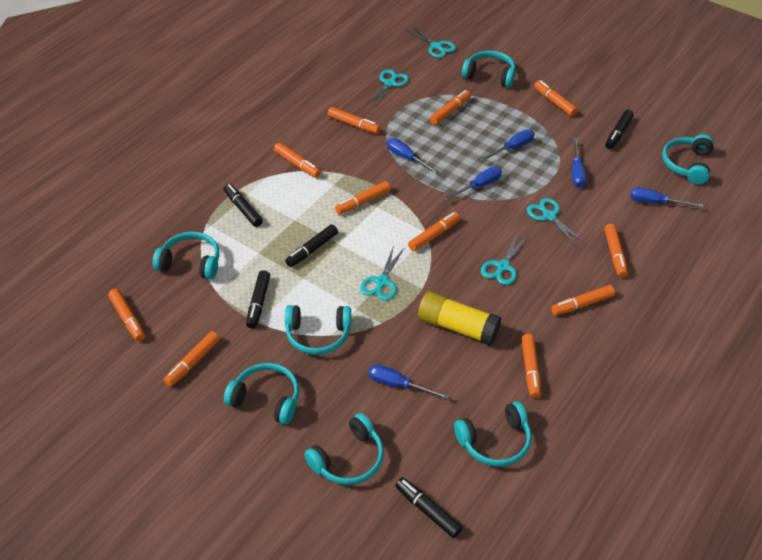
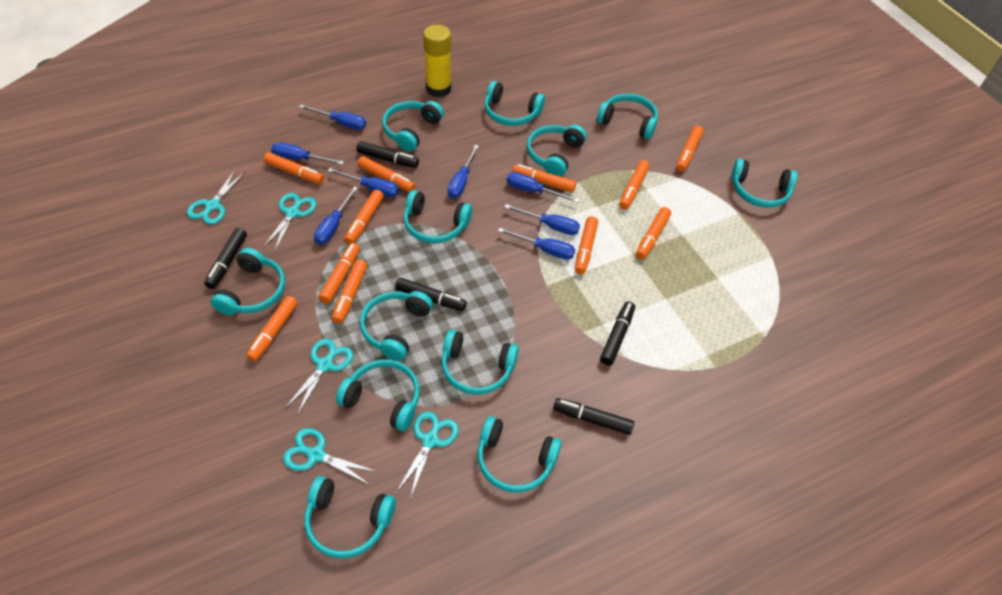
blue screwdriver: 6 -> 8
turquoise headphones: 7 -> 12

